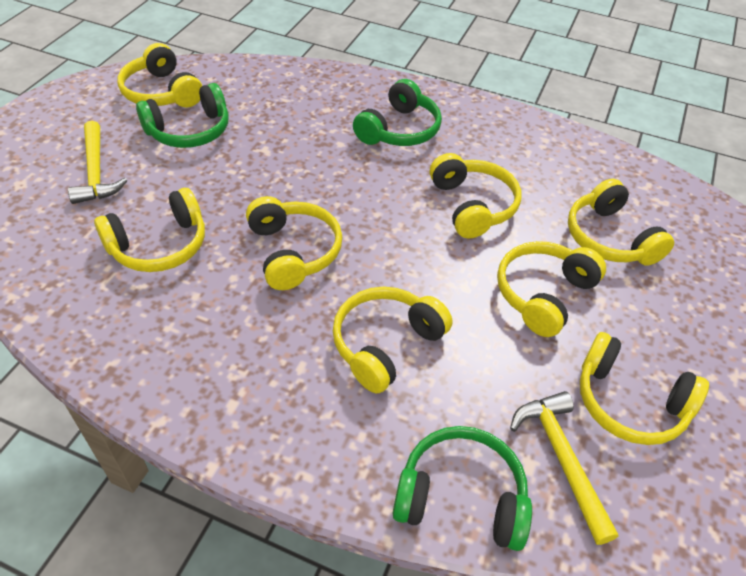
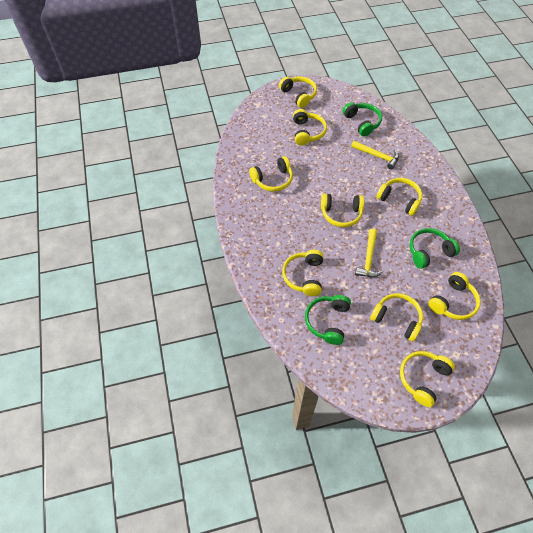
yellow headphones: 8 -> 9

